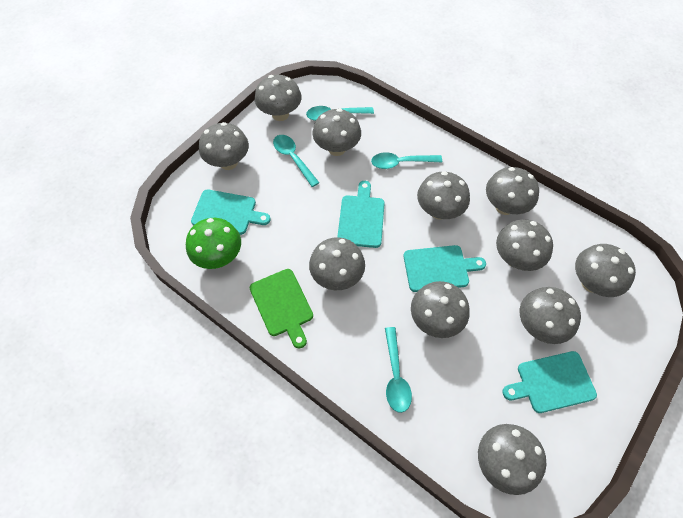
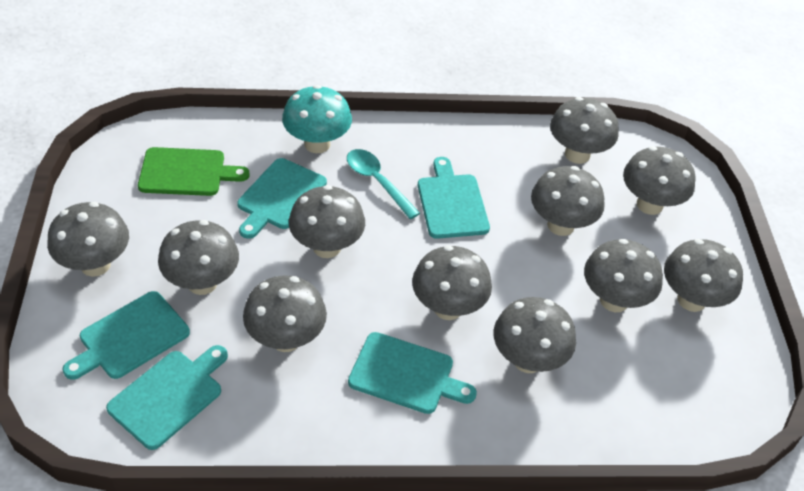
green mushroom: 1 -> 0
turquoise cutting board: 4 -> 5
turquoise mushroom: 0 -> 1
turquoise spoon: 4 -> 1

